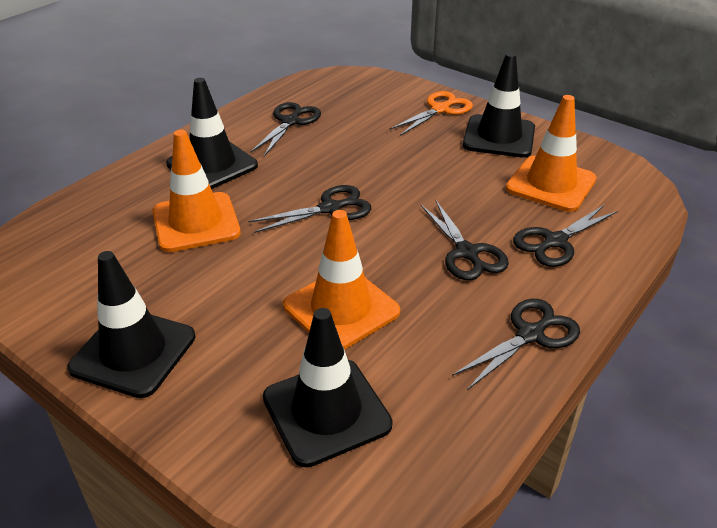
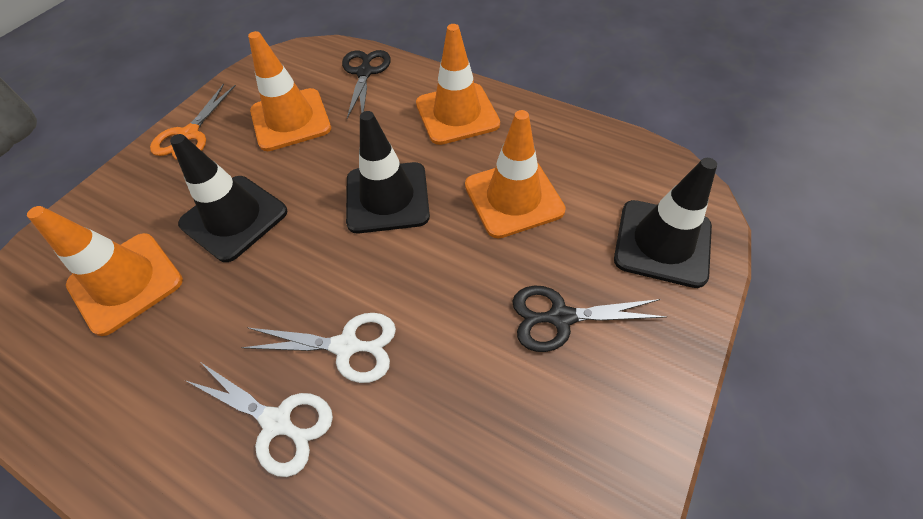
black scissors: 5 -> 2
black traffic cone: 4 -> 3
orange traffic cone: 3 -> 4
white scissors: 0 -> 2

